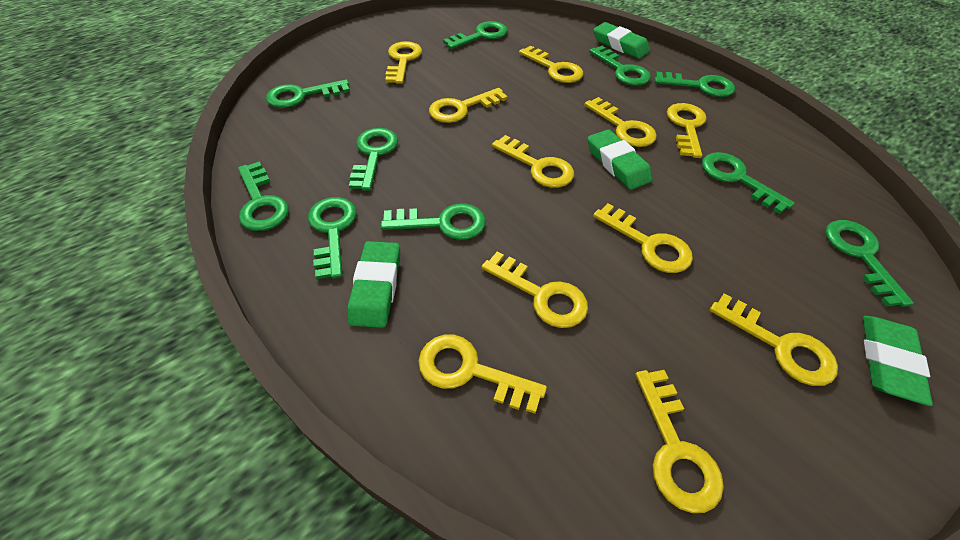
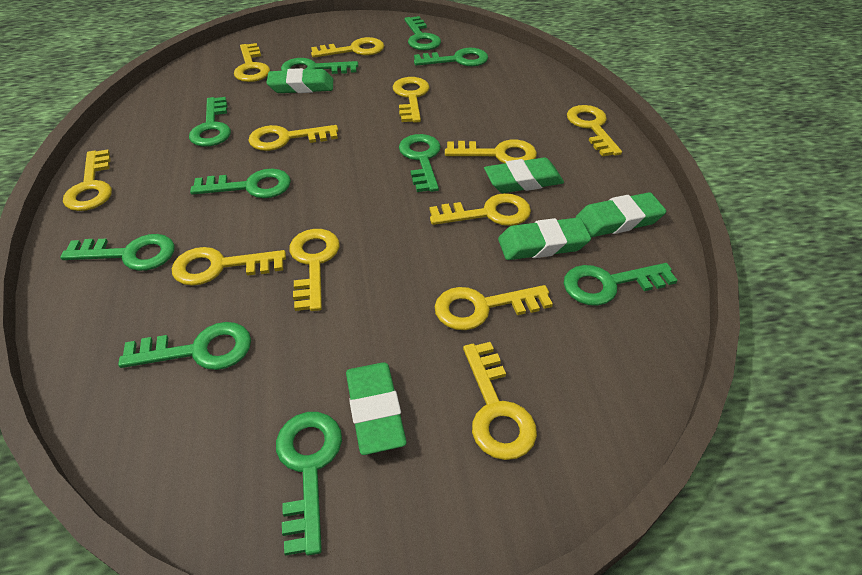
green eraser: 4 -> 5
yellow key: 11 -> 12

